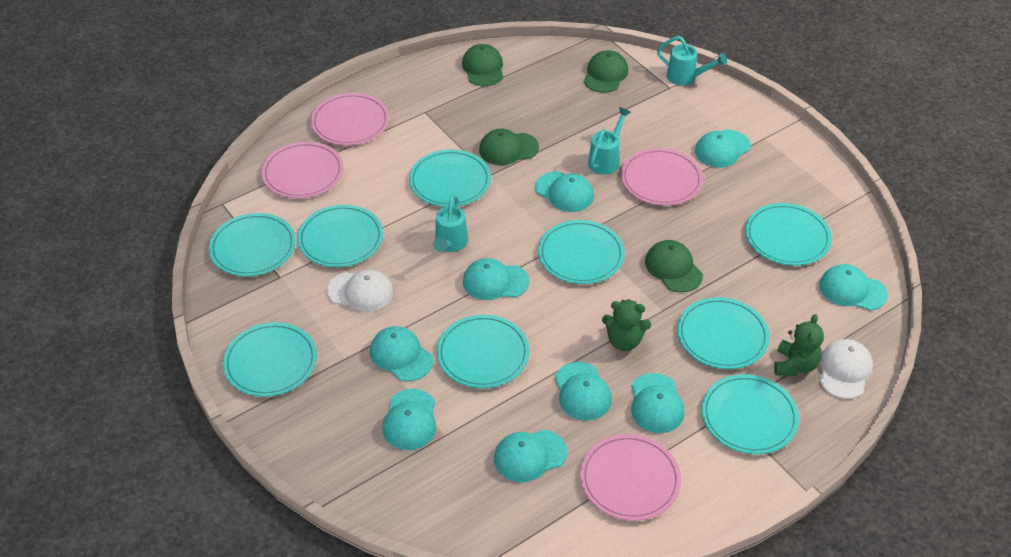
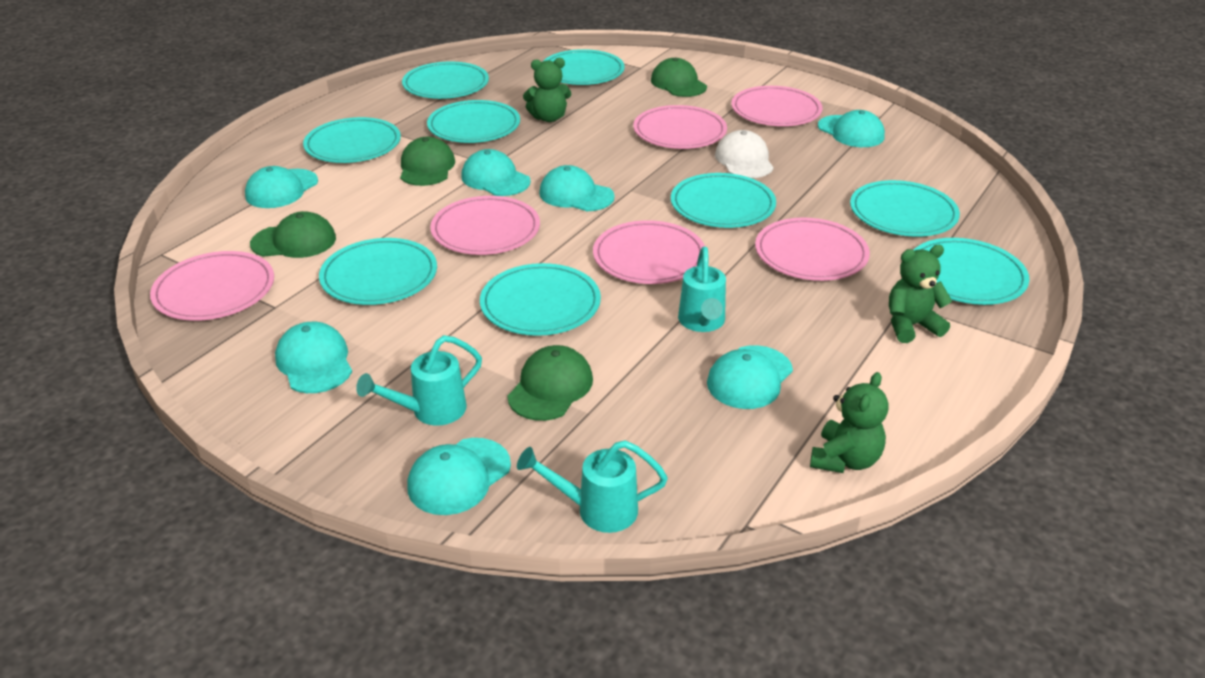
green teddy bear: 2 -> 3
pink plate: 4 -> 6
turquoise cap: 9 -> 7
white cap: 2 -> 1

